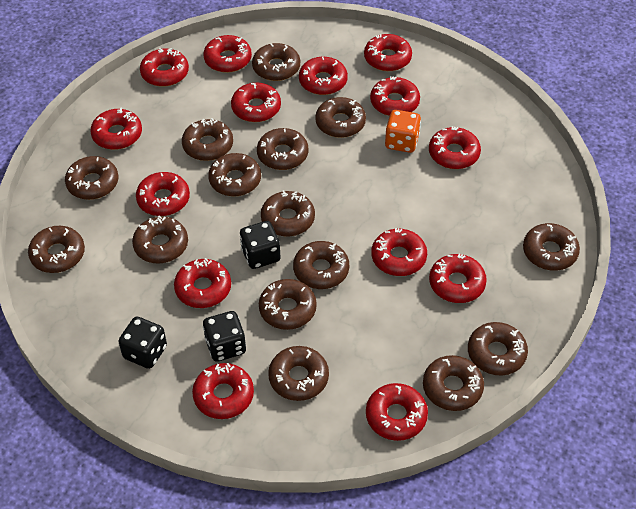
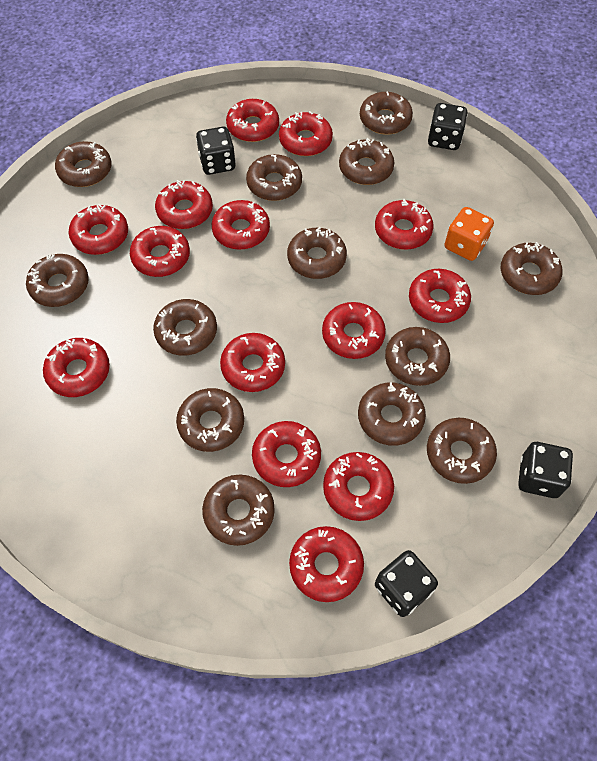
black dice: 3 -> 4
brown donut: 15 -> 13

